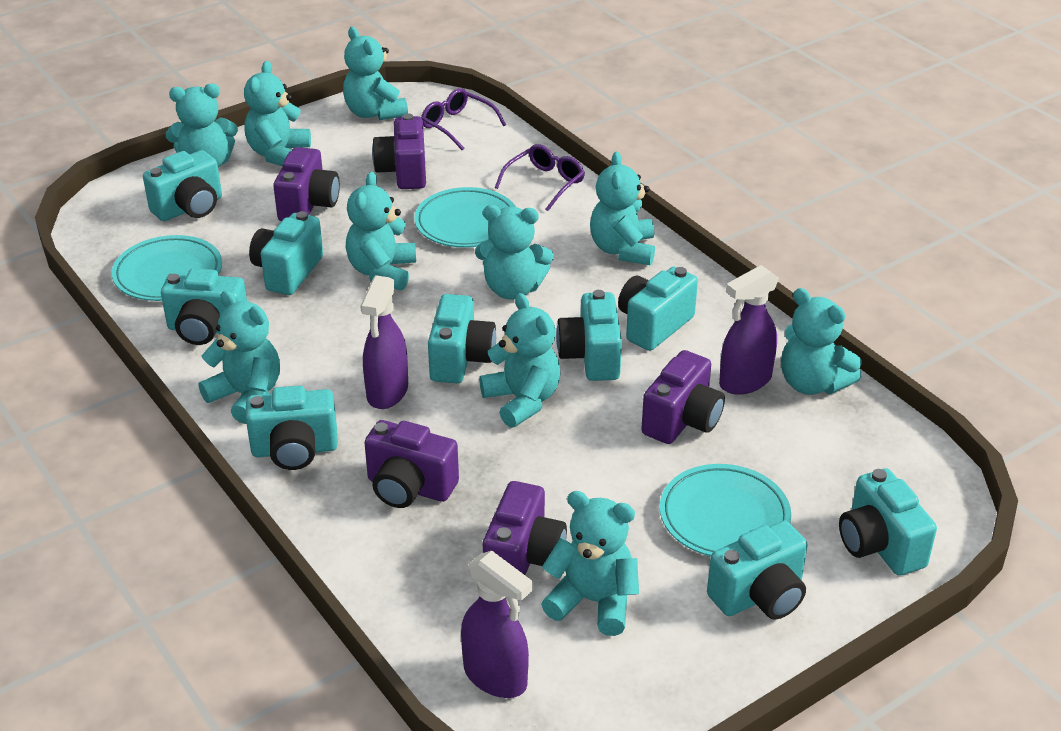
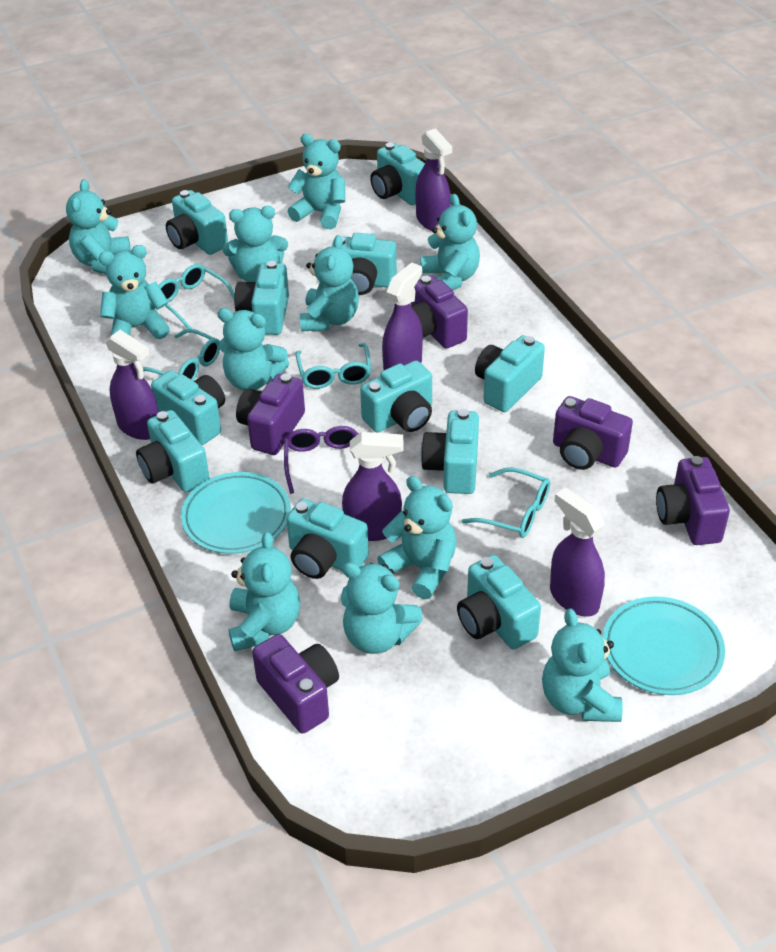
purple glasses: 2 -> 1
purple spray bottle: 3 -> 5
turquoise camera: 9 -> 11
turquoise glasses: 0 -> 4
turquoise plate: 3 -> 2
turquoise teddy bear: 10 -> 11

